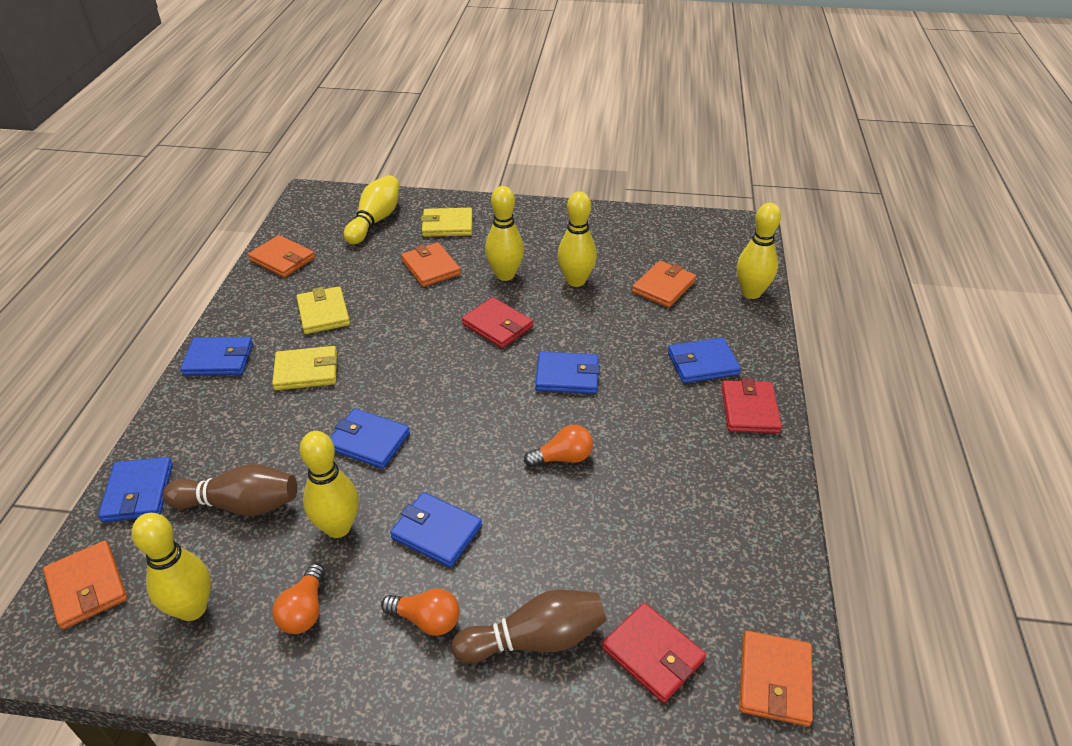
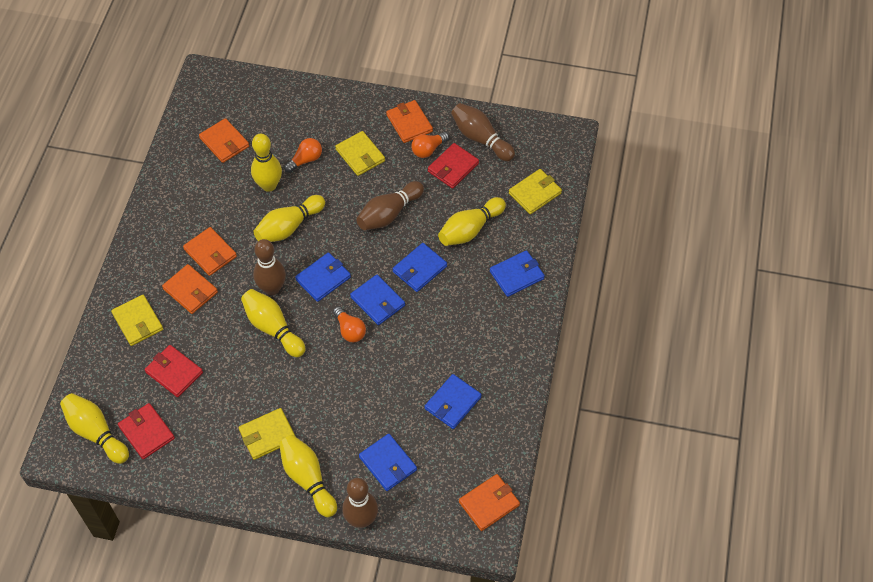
brown bowling pin: 2 -> 4
yellow wallet: 3 -> 4

